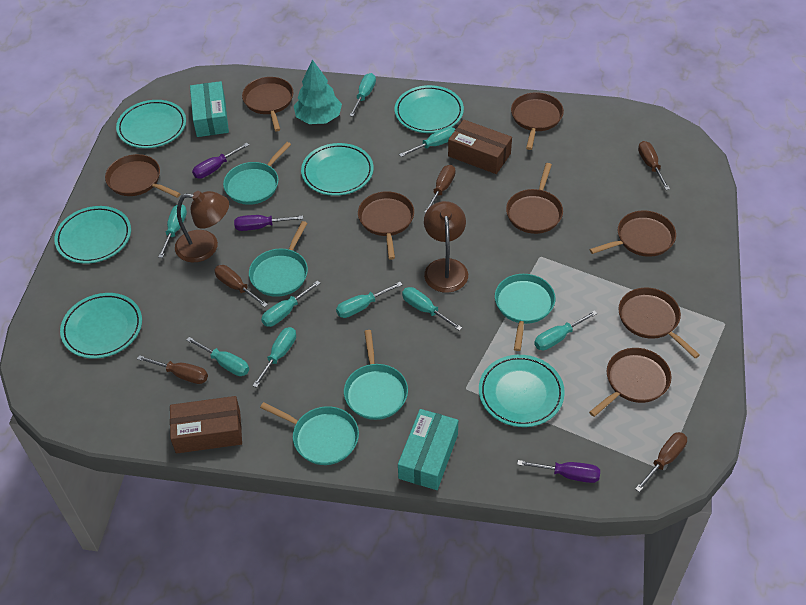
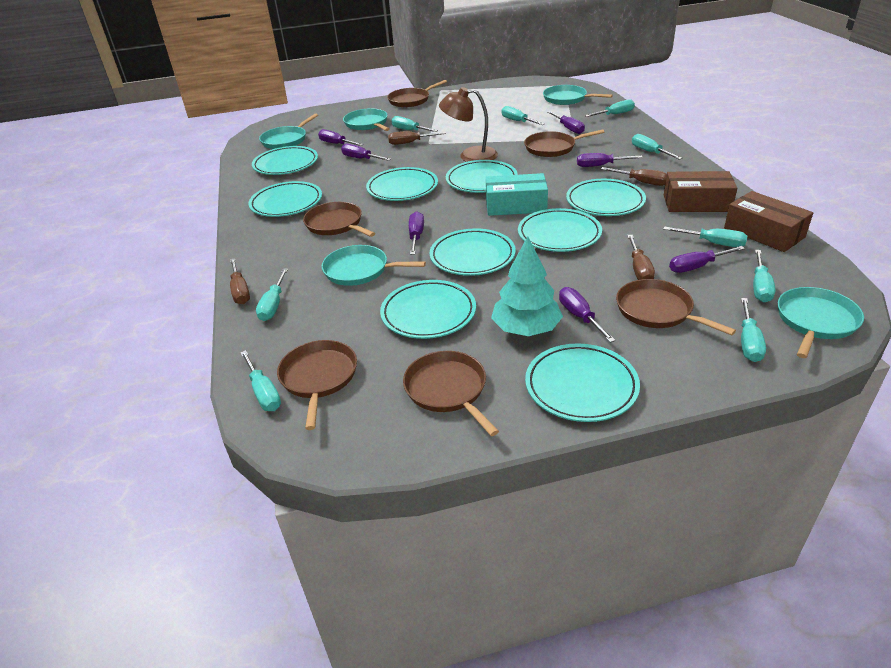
brown lamp: 2 -> 1
brown pan: 8 -> 6
brown screwdriver: 5 -> 4
purple screwdriver: 3 -> 7
turquoise box: 2 -> 1
turquoise plate: 6 -> 9

